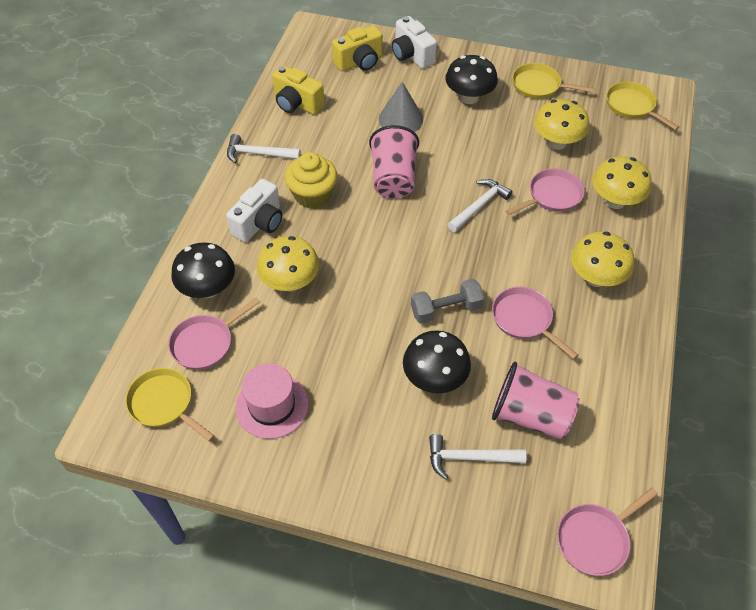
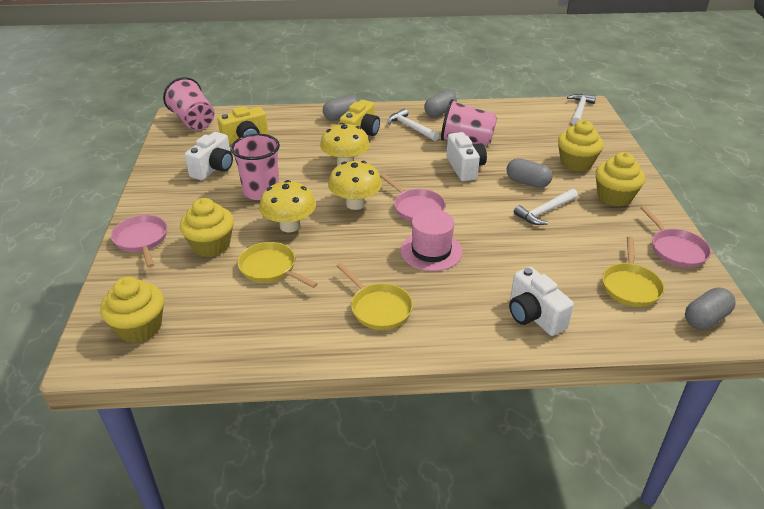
black mushroom: 3 -> 0
grey capsule: 0 -> 4
grey cone: 1 -> 0
grey dumbbell: 1 -> 0
pink cup: 2 -> 3
pink pan: 4 -> 3
white camera: 2 -> 3
yellow cupcake: 1 -> 4
yellow mushroom: 4 -> 3

